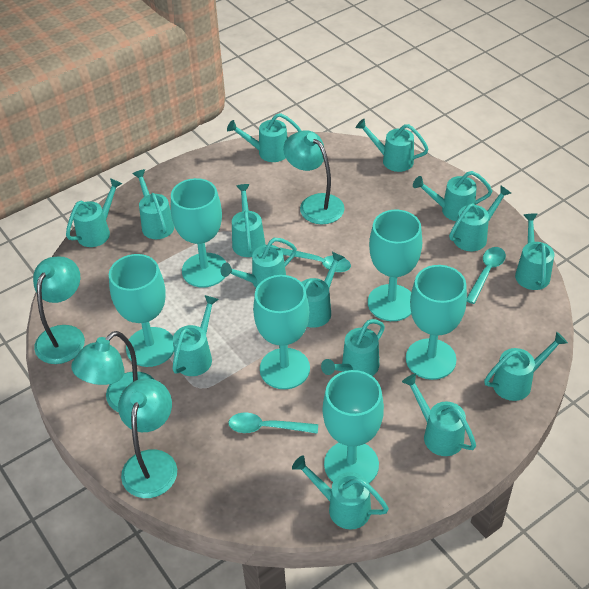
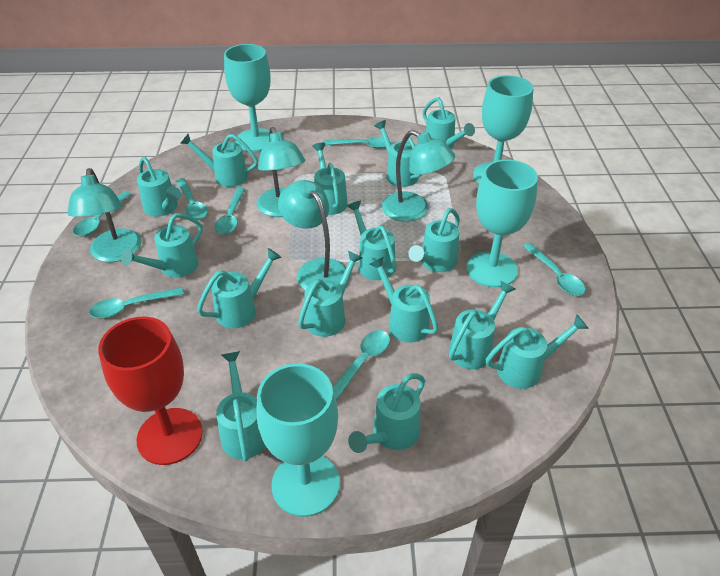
red goblet: 0 -> 1
turquoise goblet: 6 -> 4
turquoise spoon: 3 -> 7

